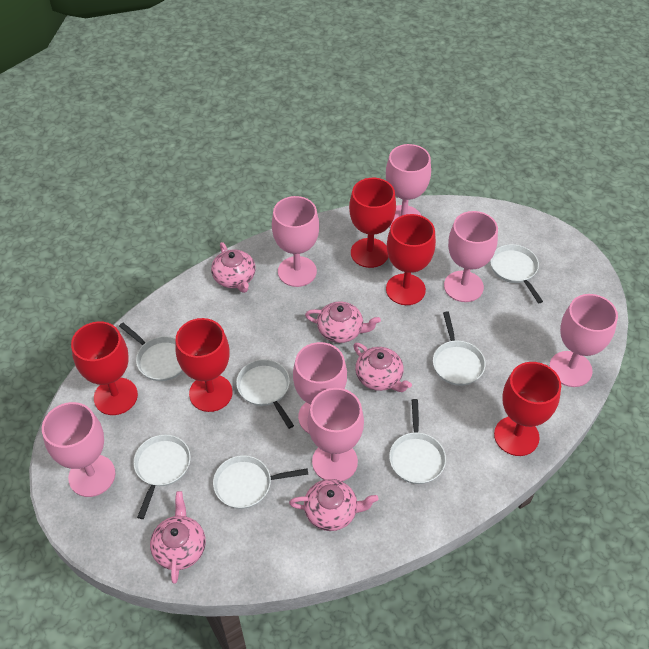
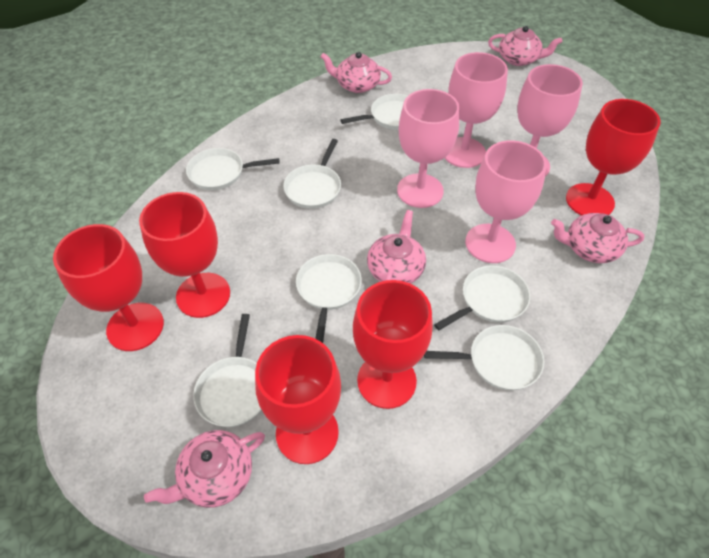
pink goblet: 7 -> 4

